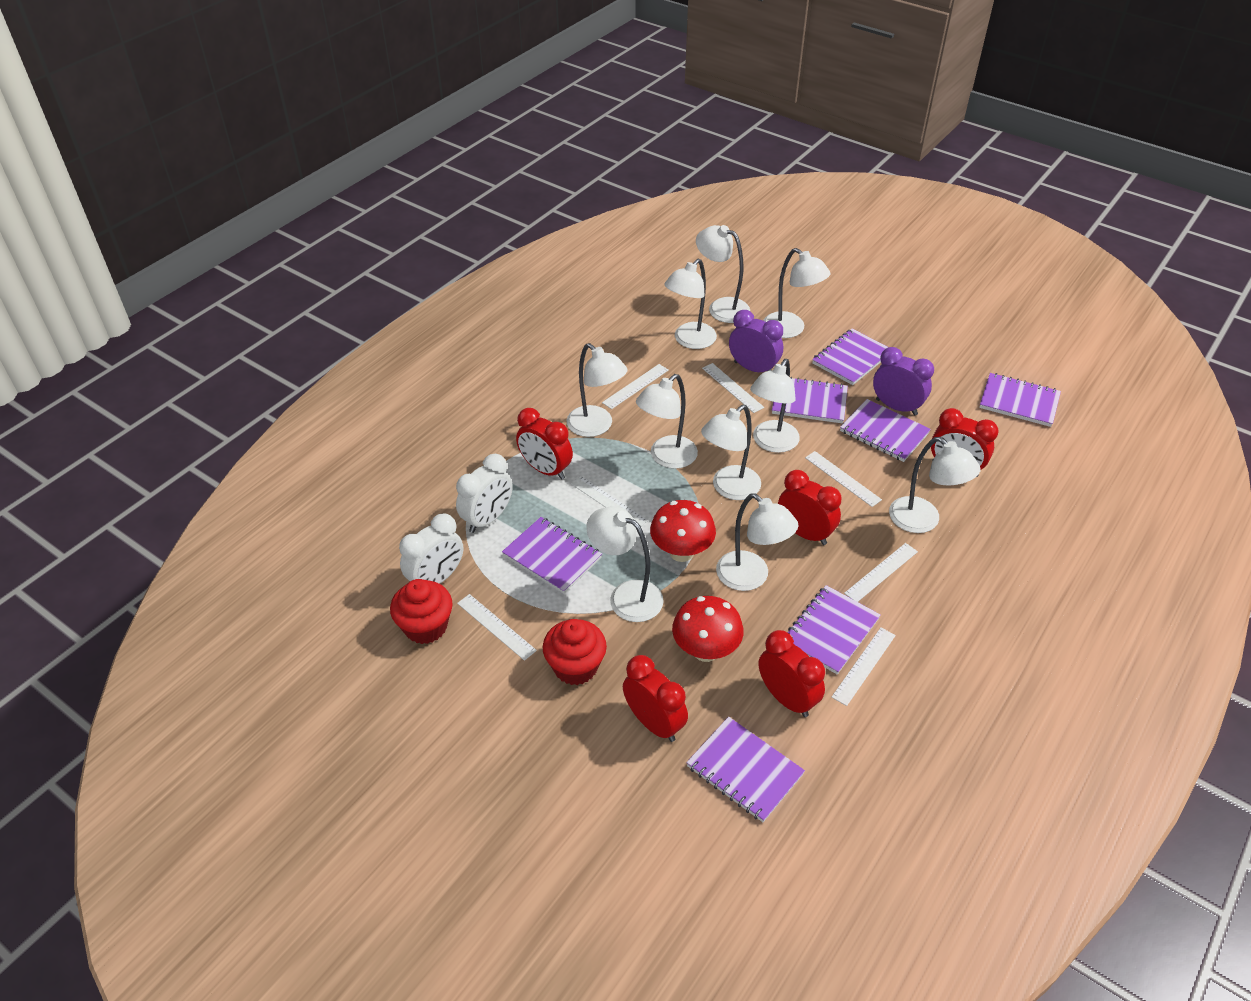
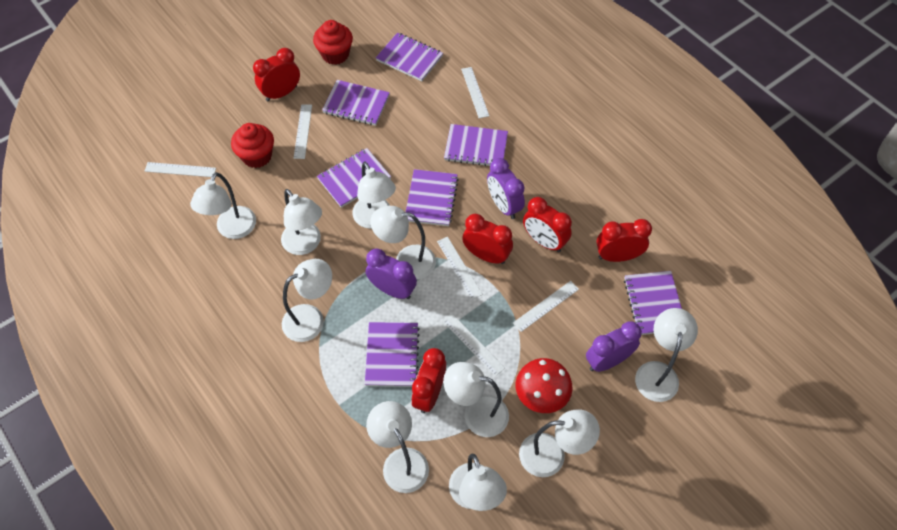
purple clock: 2 -> 3
red mushroom: 2 -> 1
white clock: 2 -> 0
white ruler: 7 -> 6

